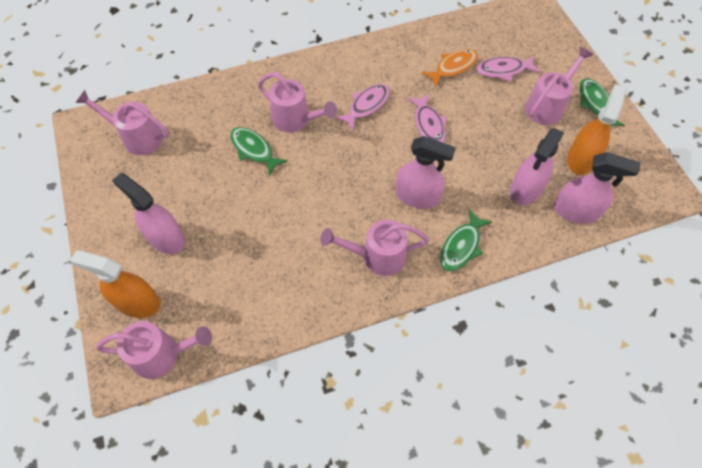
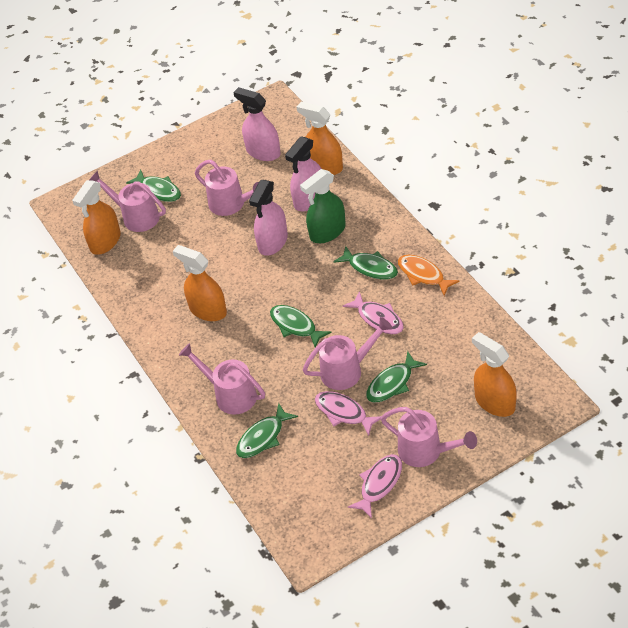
green fish: 3 -> 5
green spray bottle: 0 -> 1
orange spray bottle: 2 -> 4
pink spray bottle: 4 -> 3

